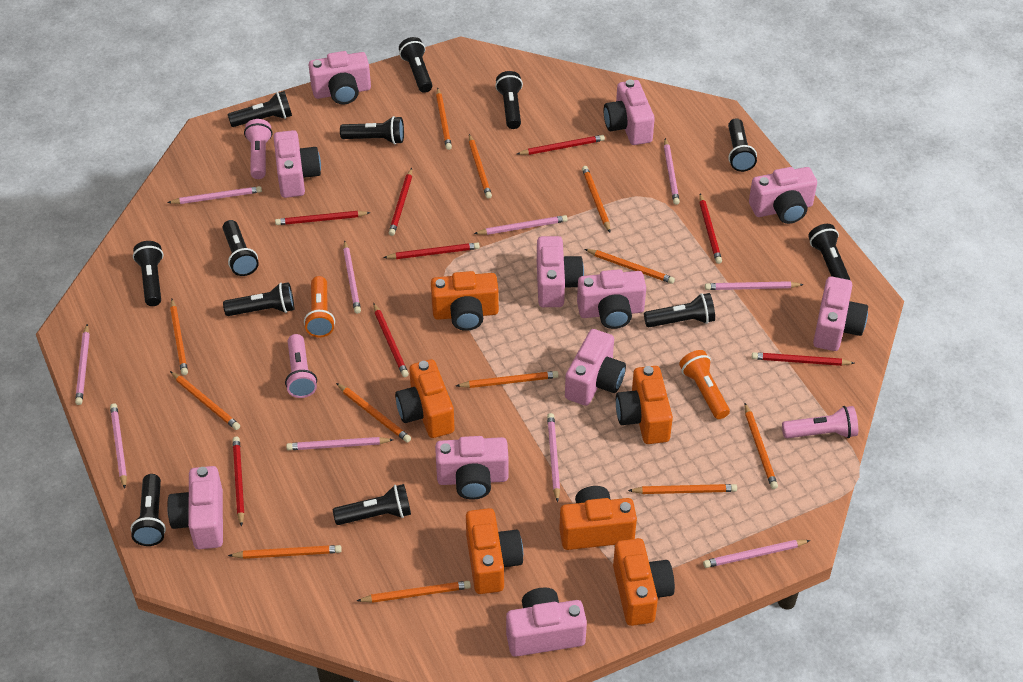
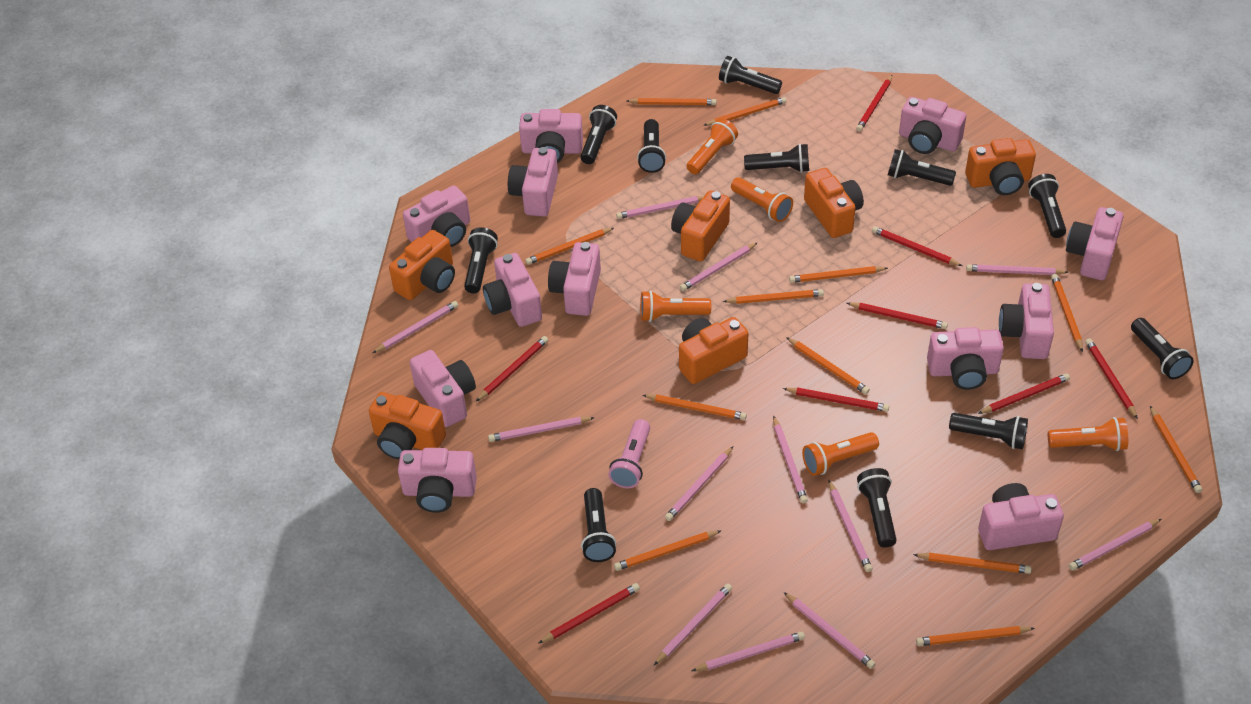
black flashlight: 12 -> 11
orange flashlight: 2 -> 5
pink camera: 11 -> 12
pink flashlight: 3 -> 1
pink pencil: 10 -> 12

